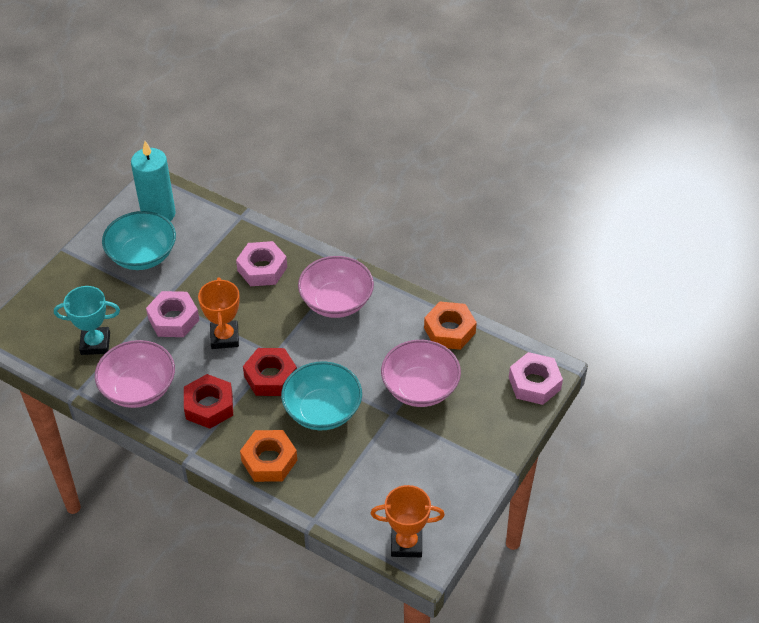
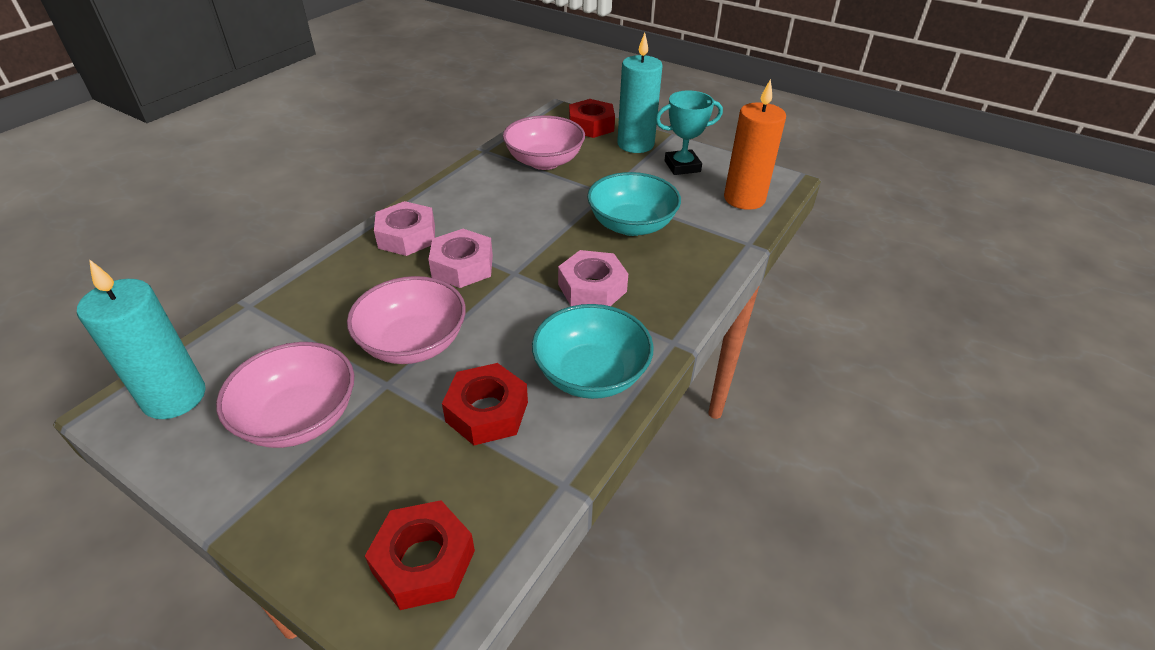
orange candle: 0 -> 1
orange nut: 2 -> 0
orange trophy: 2 -> 0
red nut: 2 -> 3
turquoise candle: 1 -> 2

